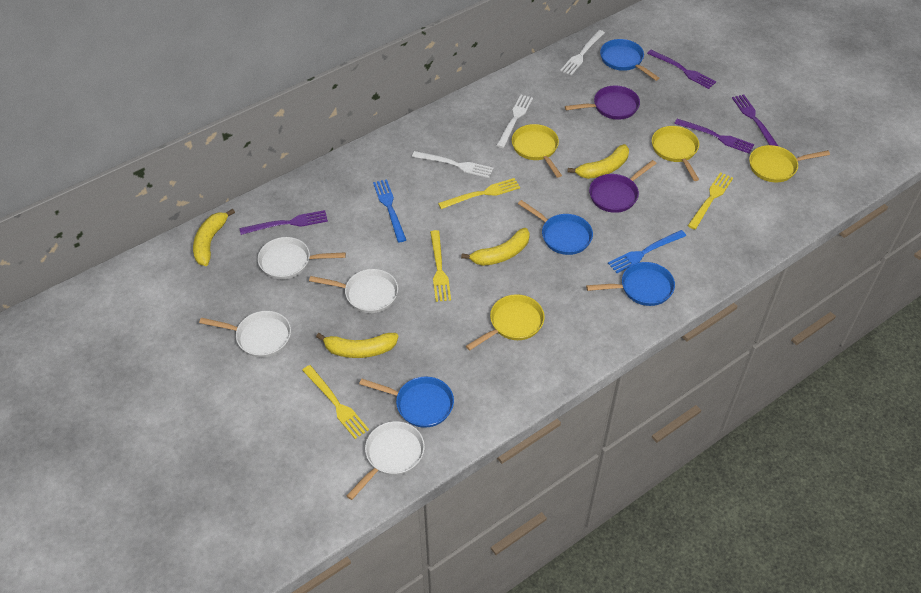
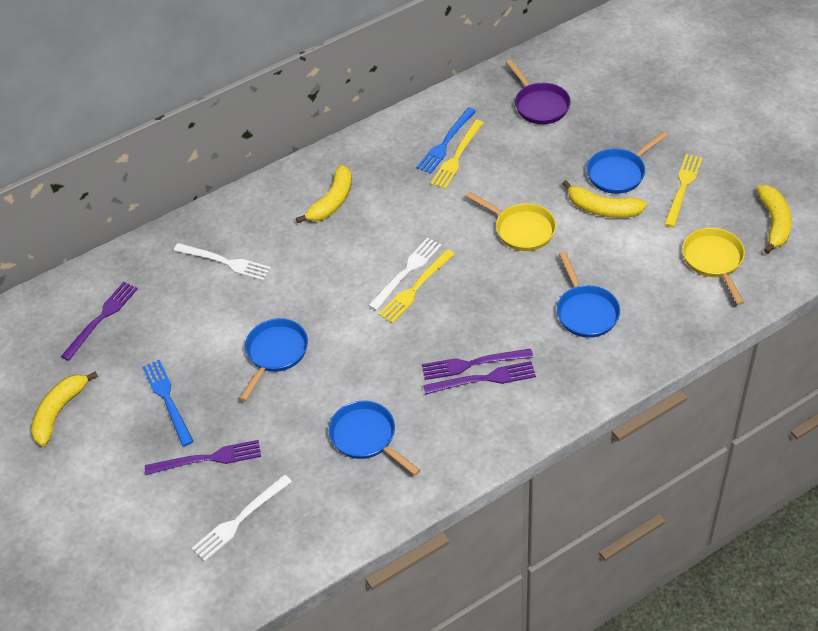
purple pan: 2 -> 1
white pan: 4 -> 0
yellow fork: 4 -> 3
yellow pan: 4 -> 2

